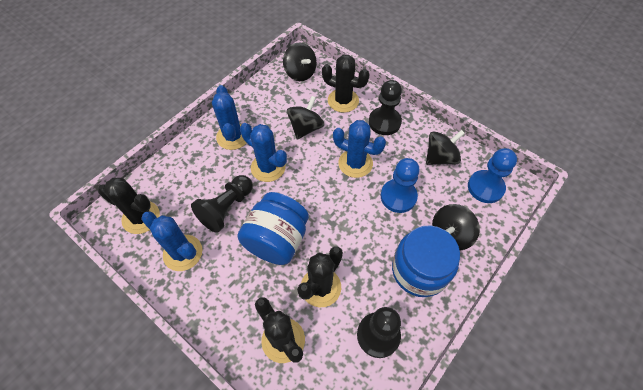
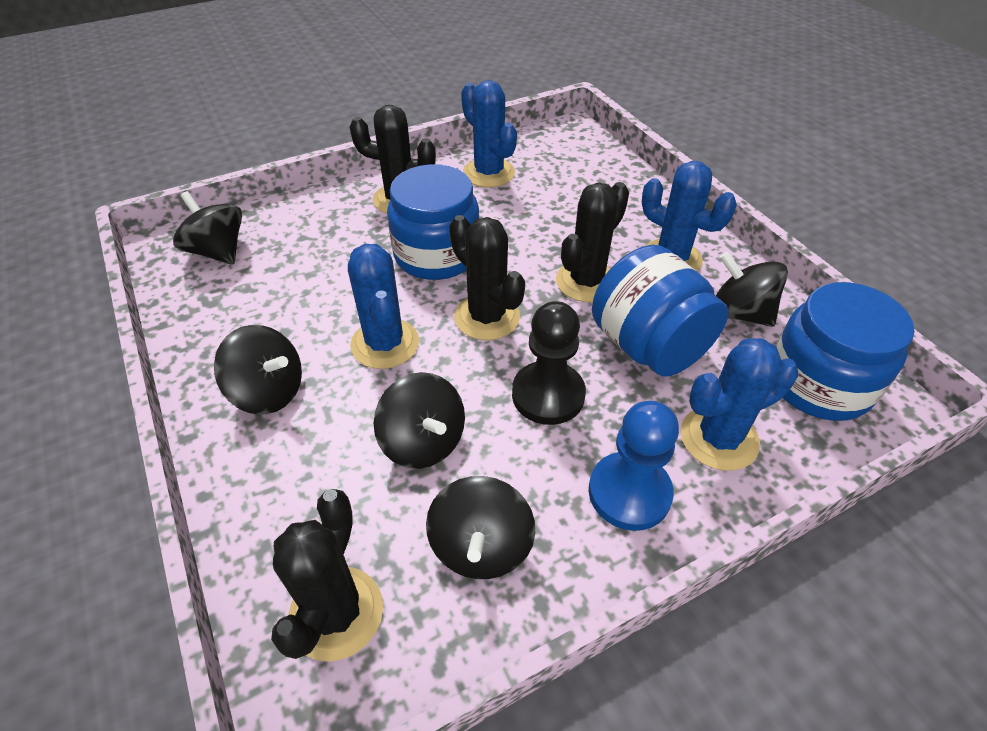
black pawn: 3 -> 1
black spinning top: 4 -> 5
blue jar: 2 -> 3
blue pawn: 2 -> 1

